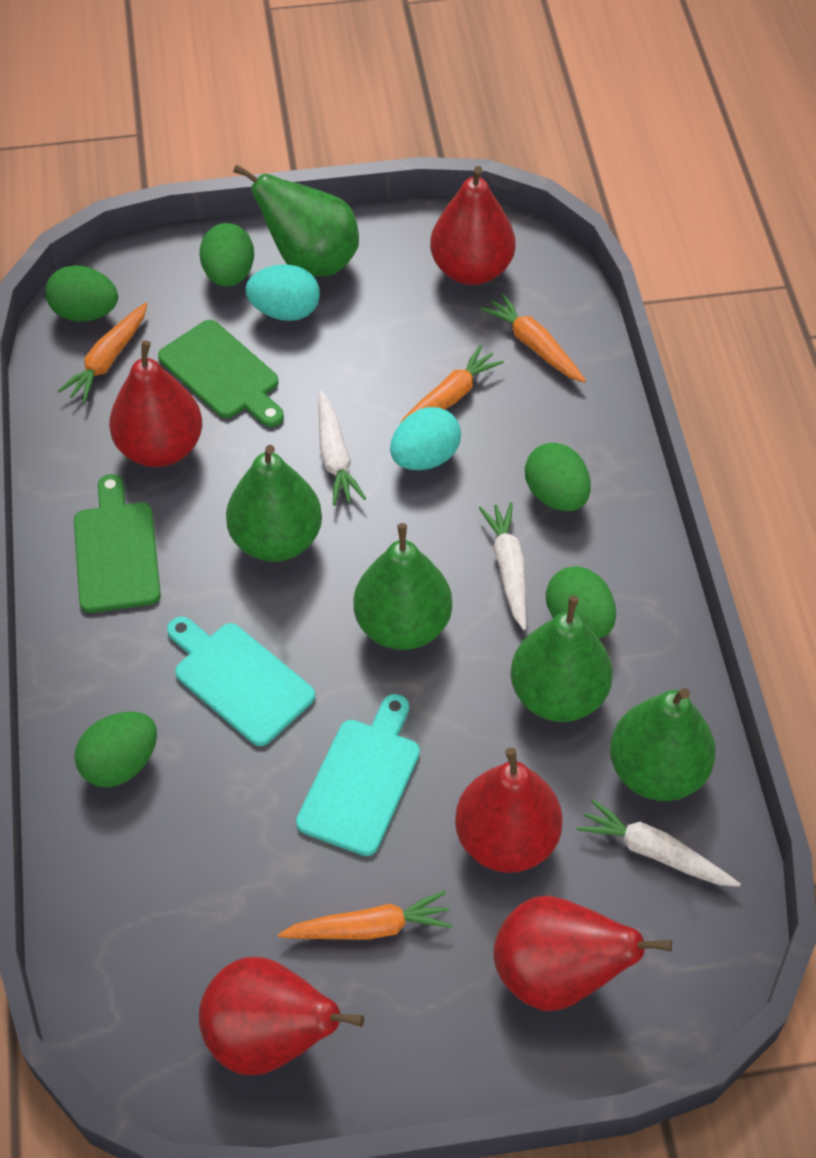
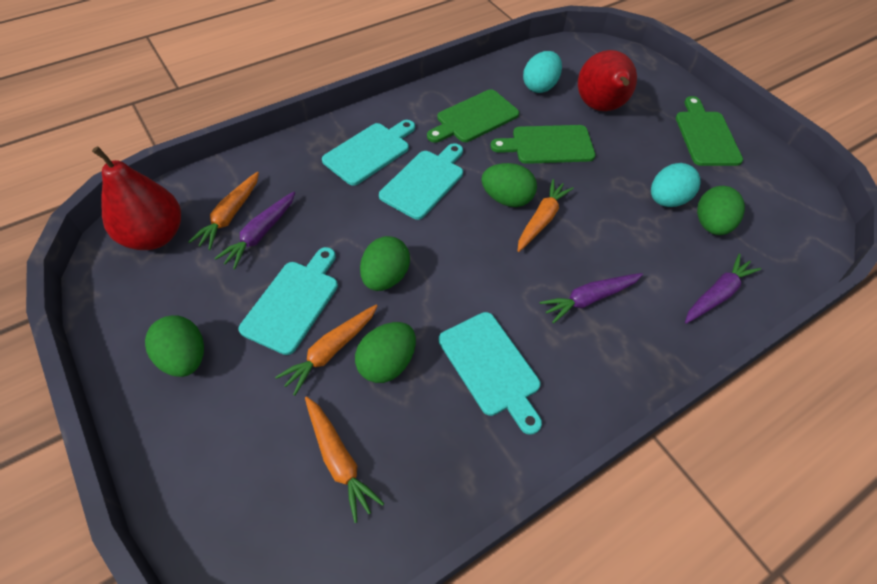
green cutting board: 2 -> 3
green pear: 5 -> 0
purple carrot: 0 -> 3
red pear: 5 -> 2
turquoise cutting board: 2 -> 4
white carrot: 3 -> 0

